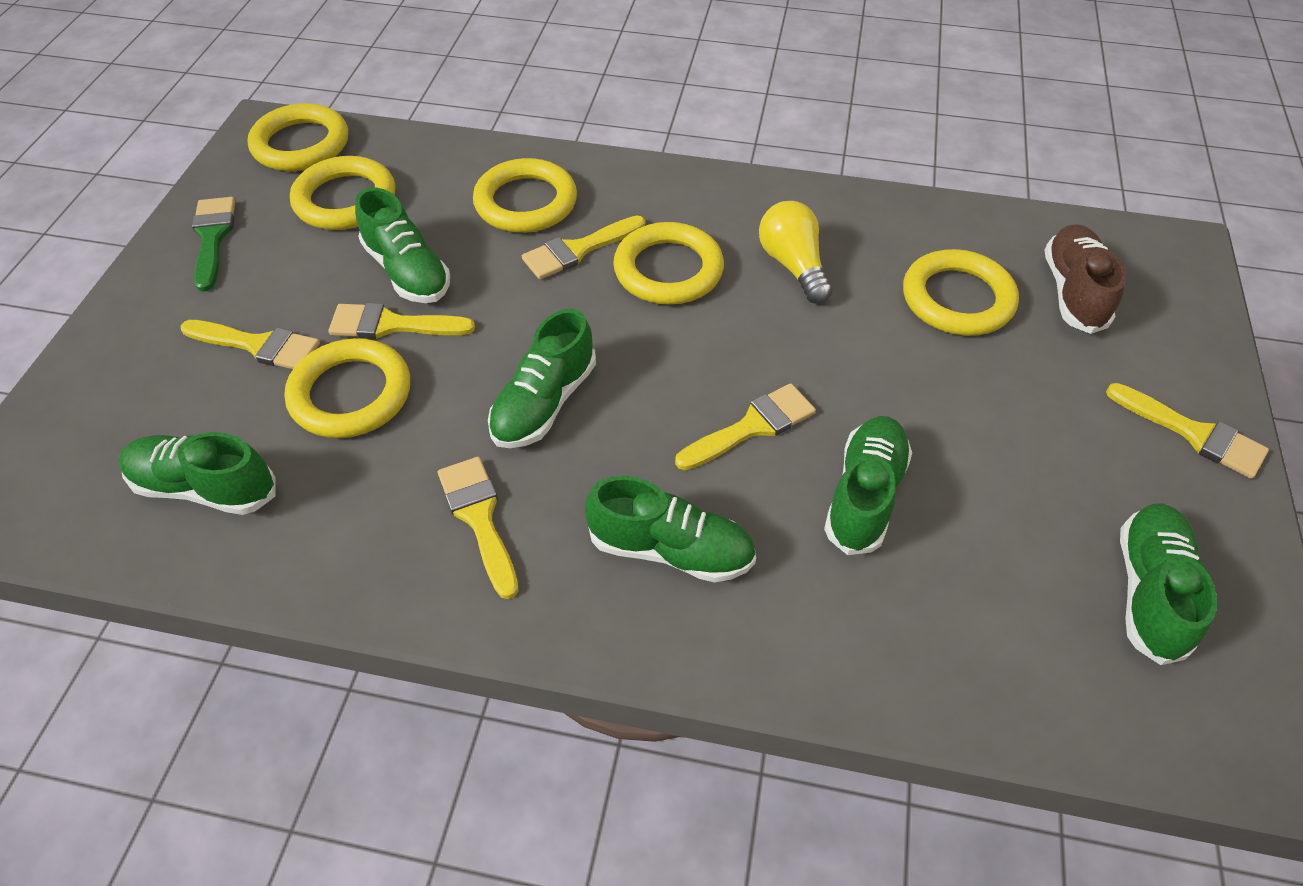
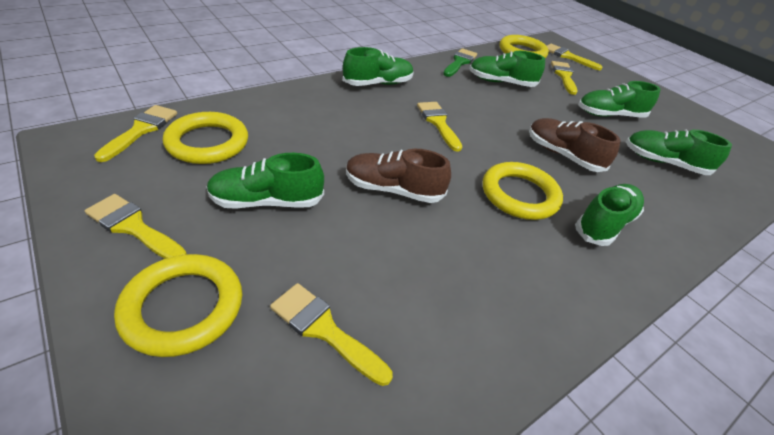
brown shoe: 1 -> 2
yellow light bulb: 1 -> 0
yellow ring: 6 -> 4

